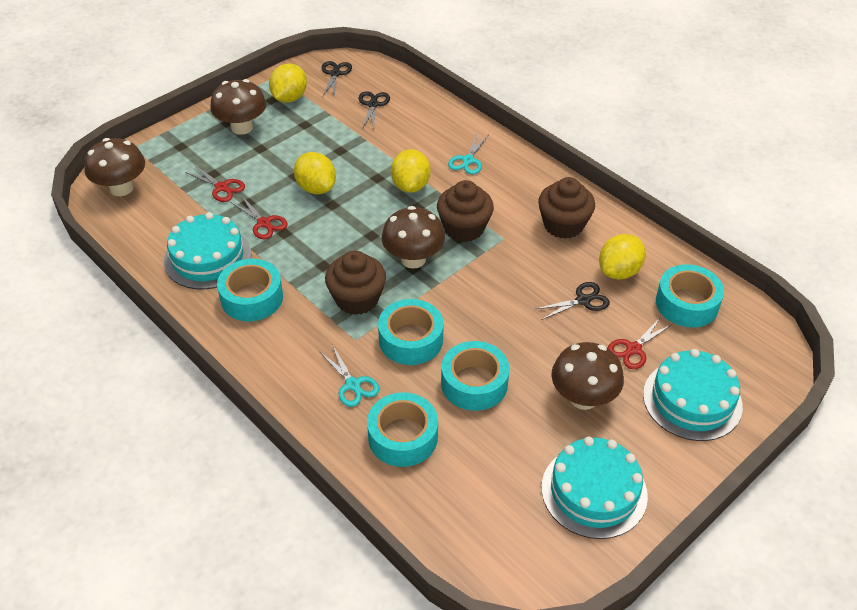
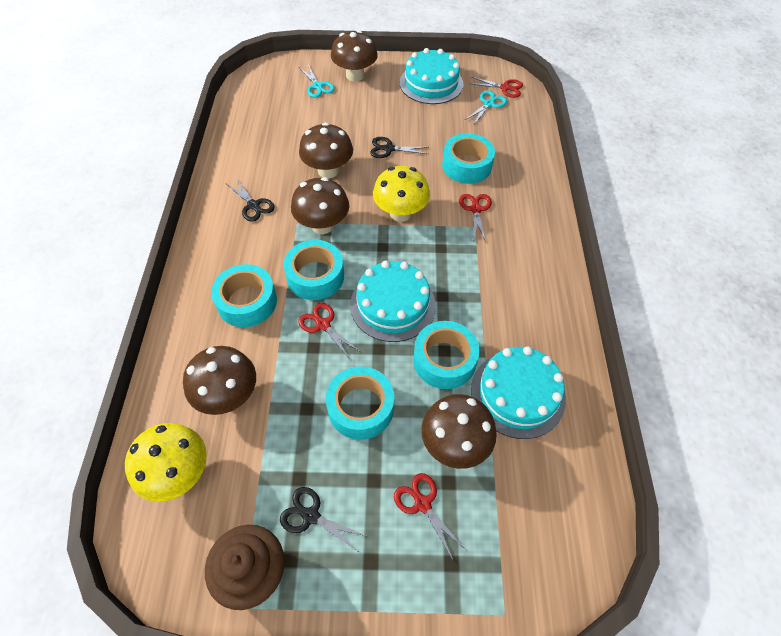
brown cupcake: 3 -> 1
brown mushroom: 4 -> 5
red scissors: 3 -> 4
yellow lemon: 4 -> 0
yellow mushroom: 0 -> 2

